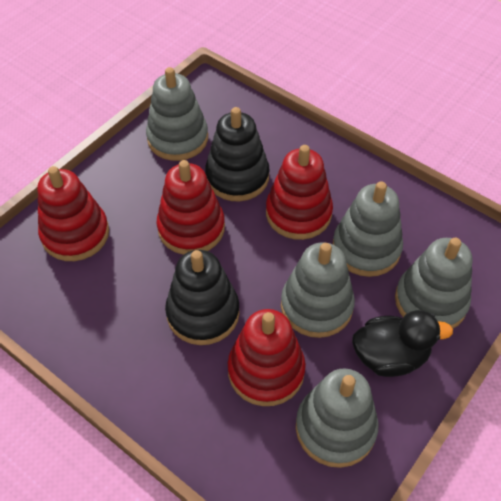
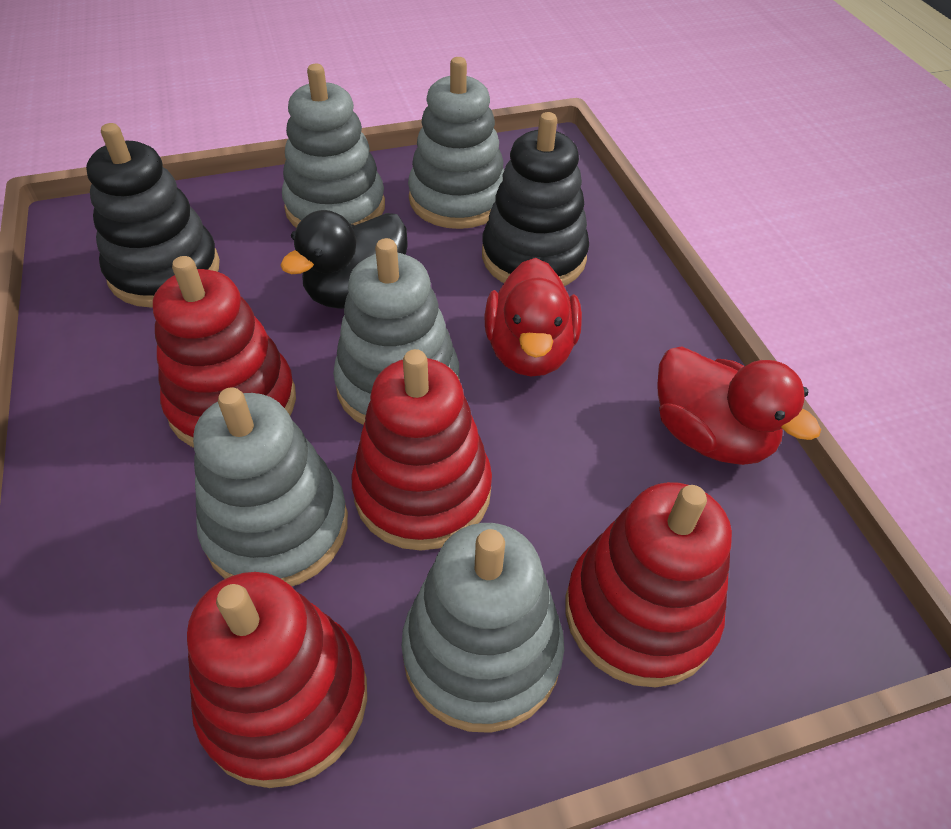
red duck: 0 -> 2

